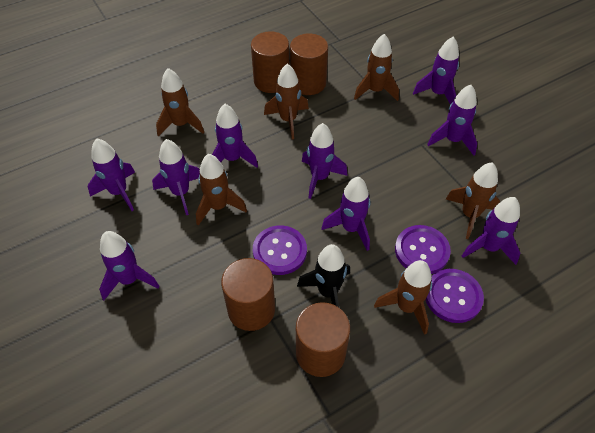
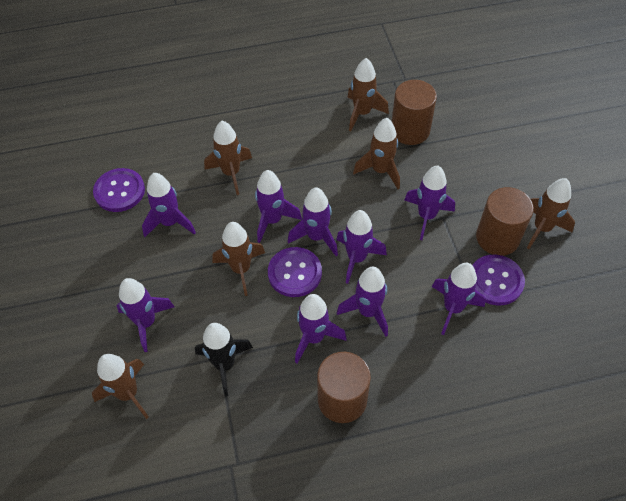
brown cylinder: 4 -> 3

